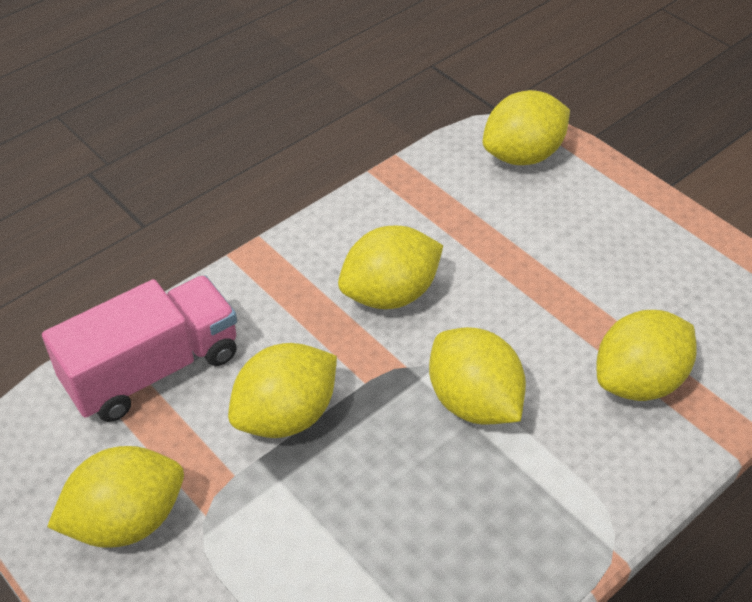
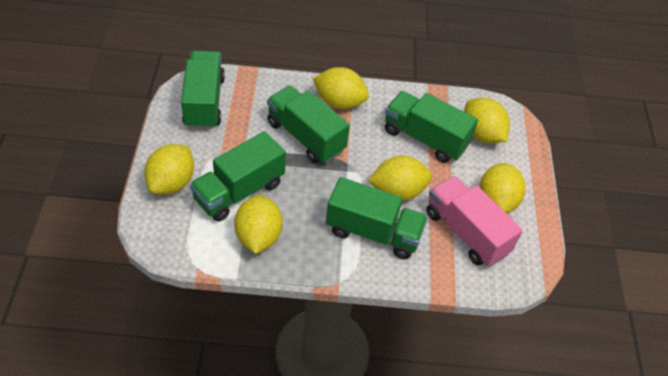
green truck: 0 -> 5

